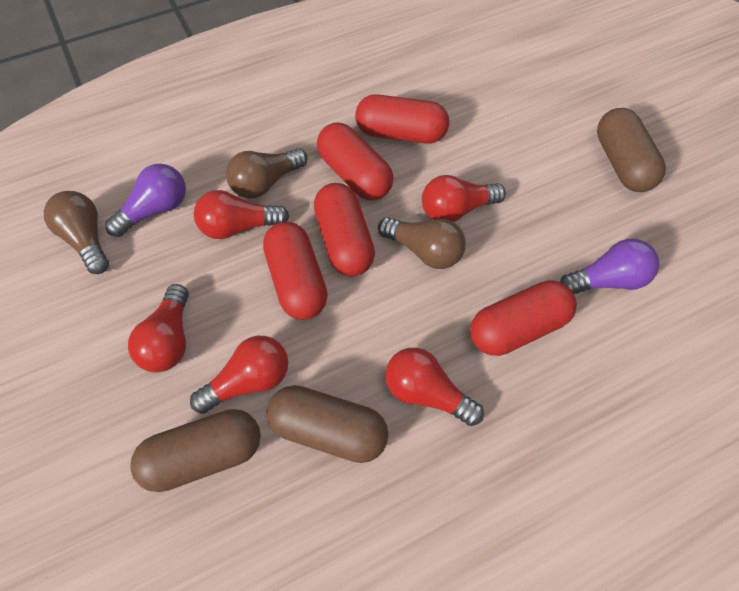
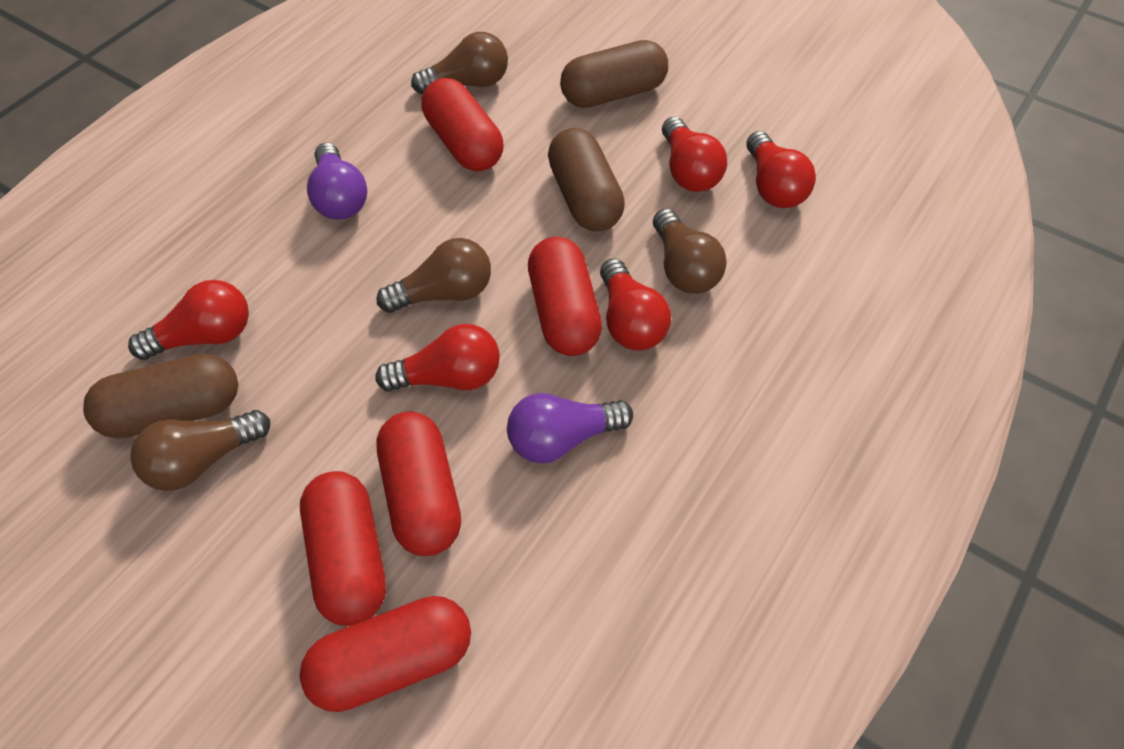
brown light bulb: 3 -> 4

